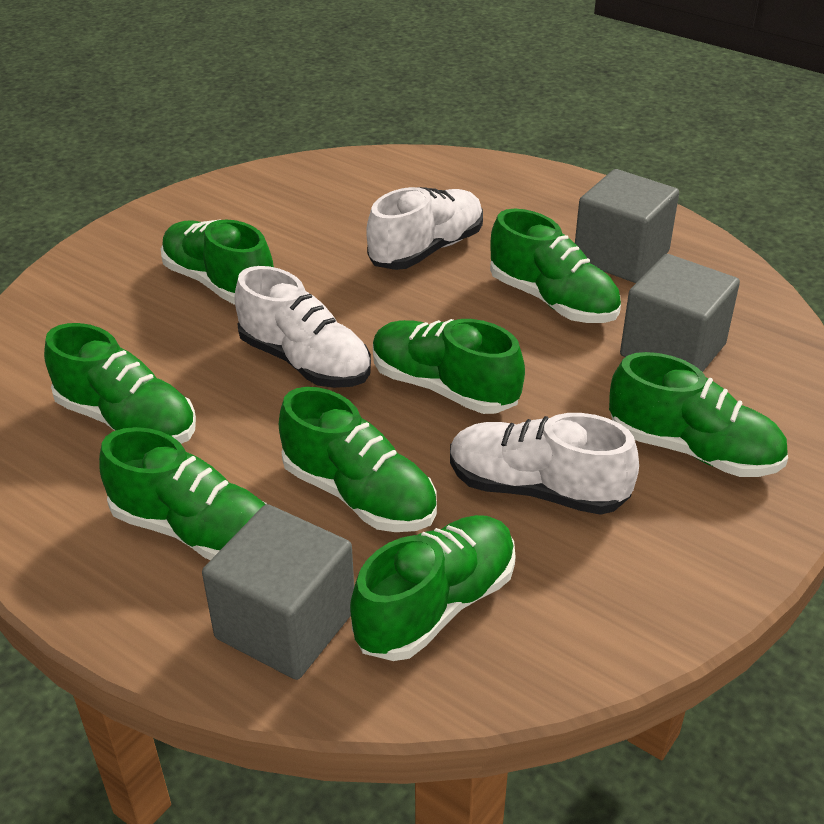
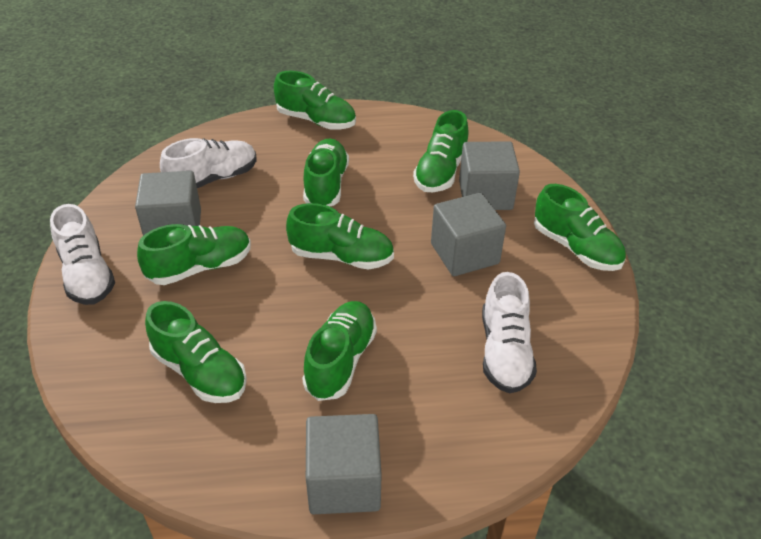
grey cube: 3 -> 4

